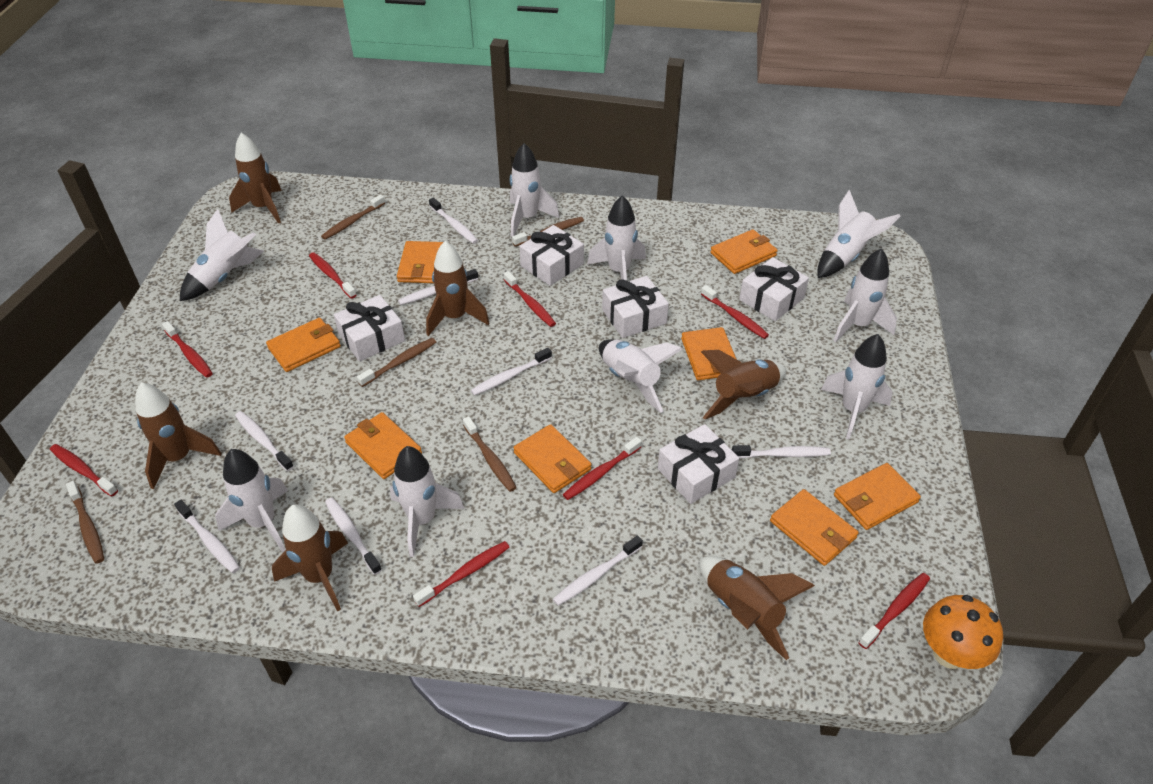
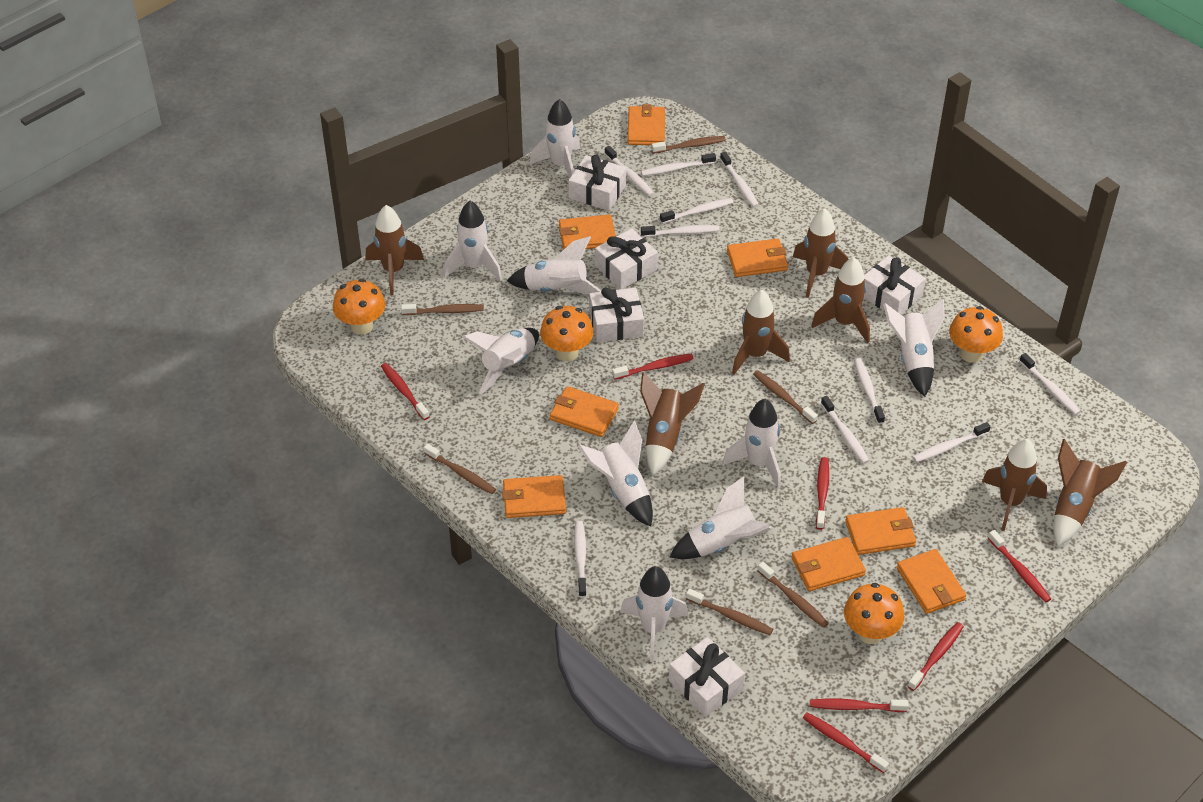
brown rocket: 6 -> 7
brown toothbrush: 5 -> 6
orange mushroom: 1 -> 4
red toothbrush: 8 -> 7
white toothbrush: 8 -> 10

